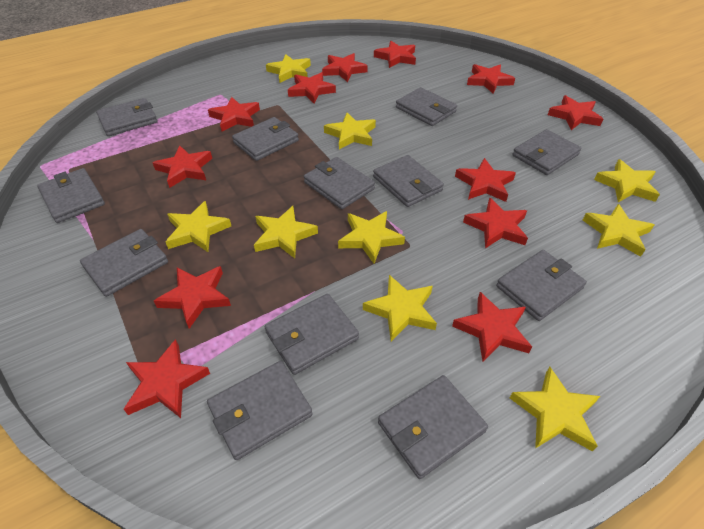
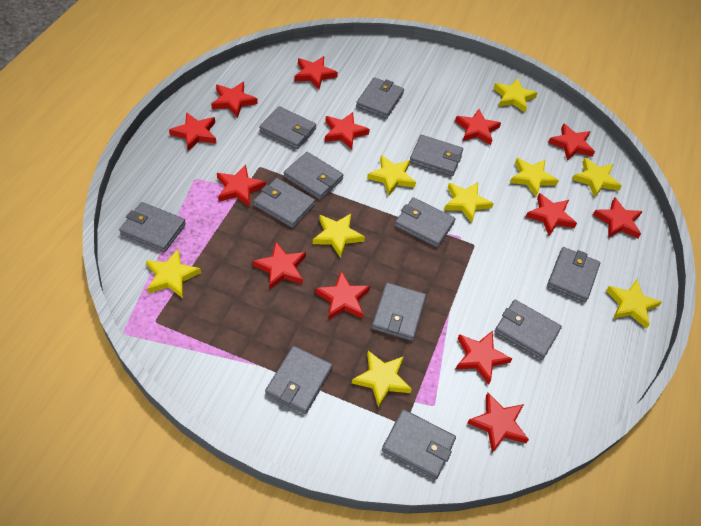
red star: 12 -> 13

